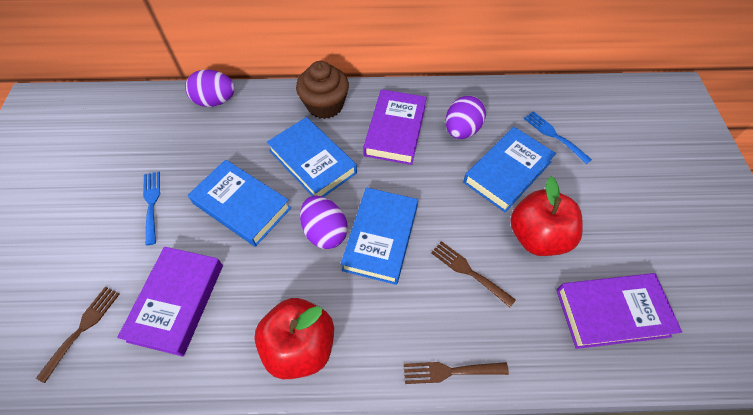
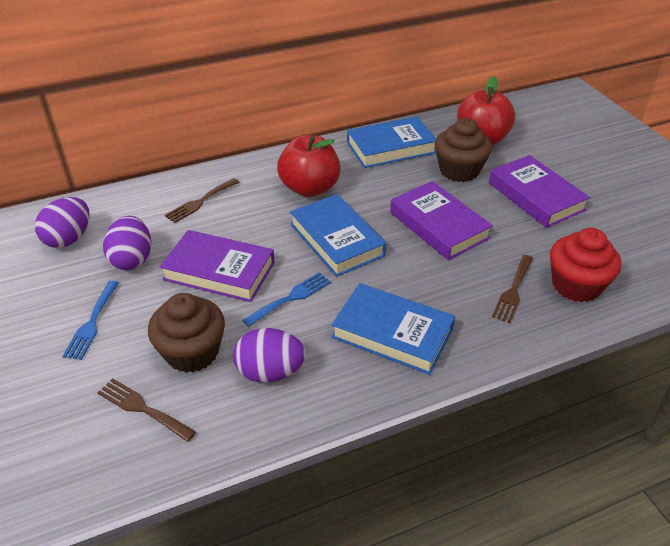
blue book: 4 -> 3
brown cupcake: 1 -> 2
red cupcake: 0 -> 1

